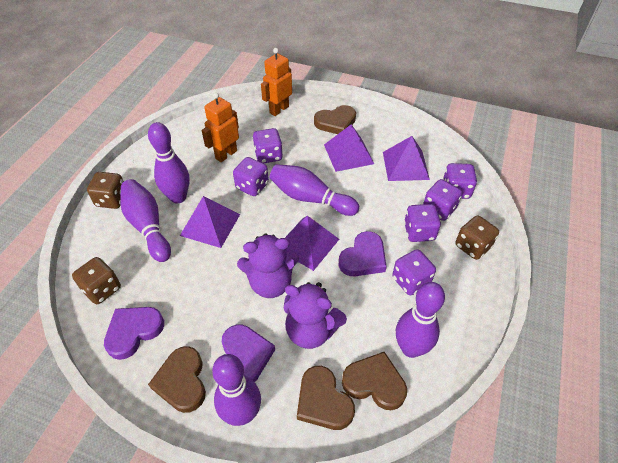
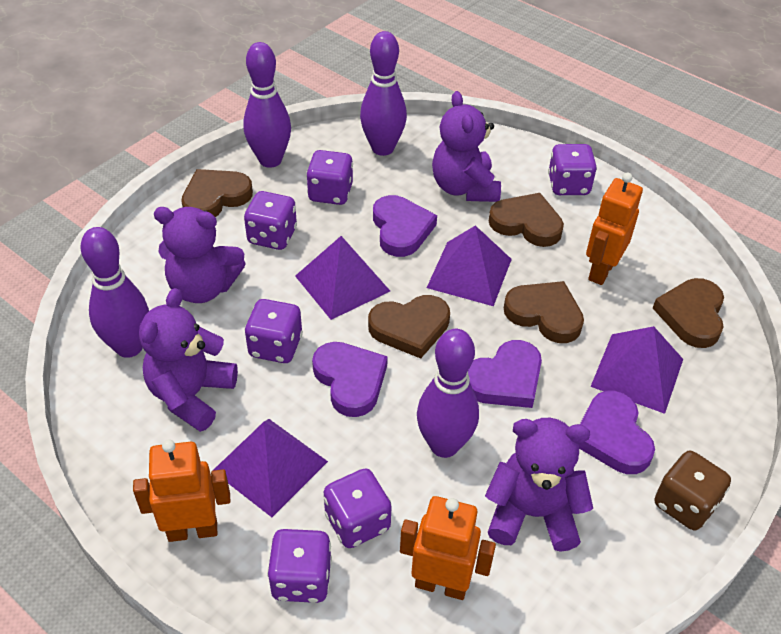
brown dice: 3 -> 1
brown heart: 4 -> 5
orange robot: 2 -> 3
purple bowling pin: 5 -> 4
purple heart: 3 -> 4
purple teddy bear: 2 -> 4

